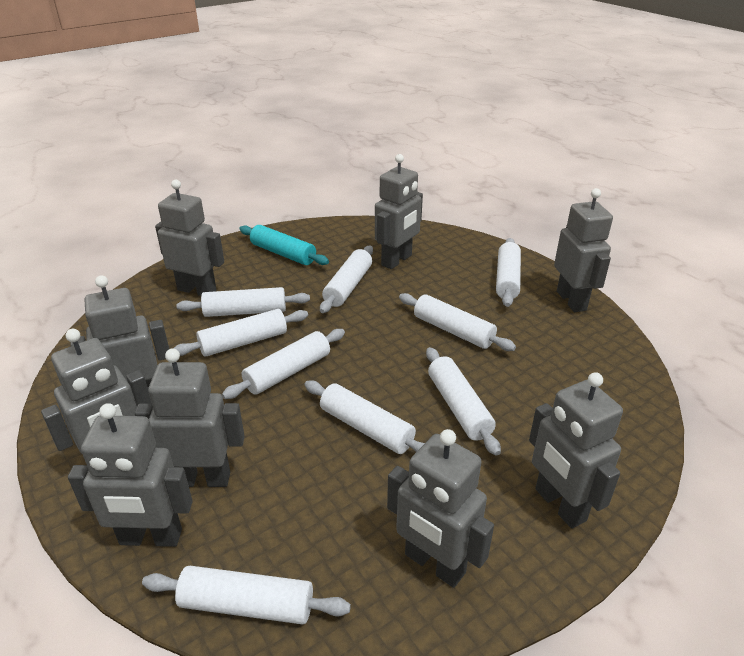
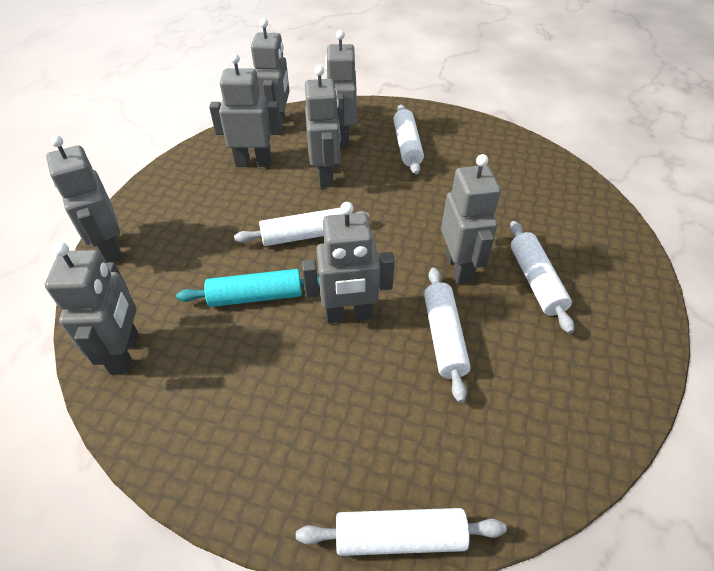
grey robot: 9 -> 8
white rolling pin: 9 -> 5

